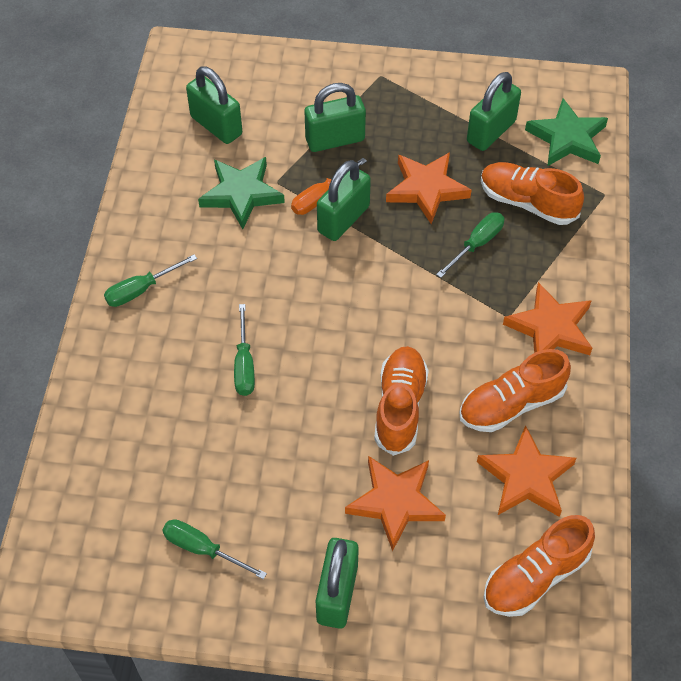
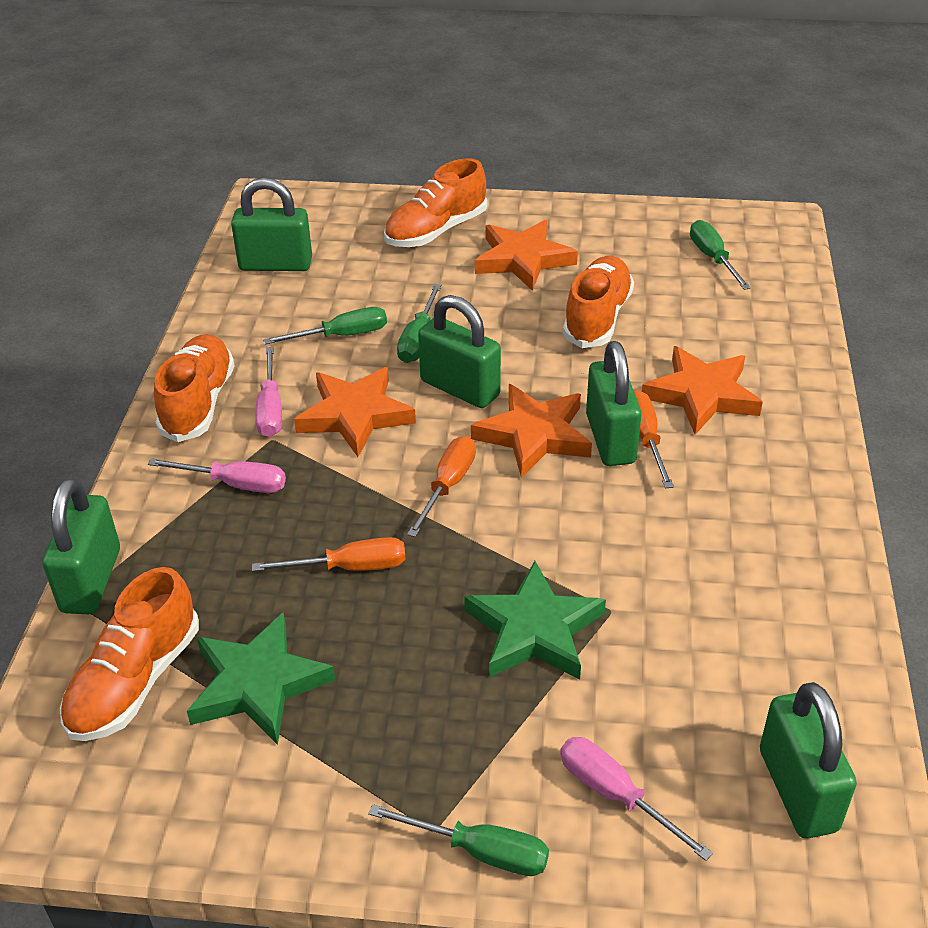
orange screwdriver: 1 -> 3
pink screwdriver: 0 -> 3

